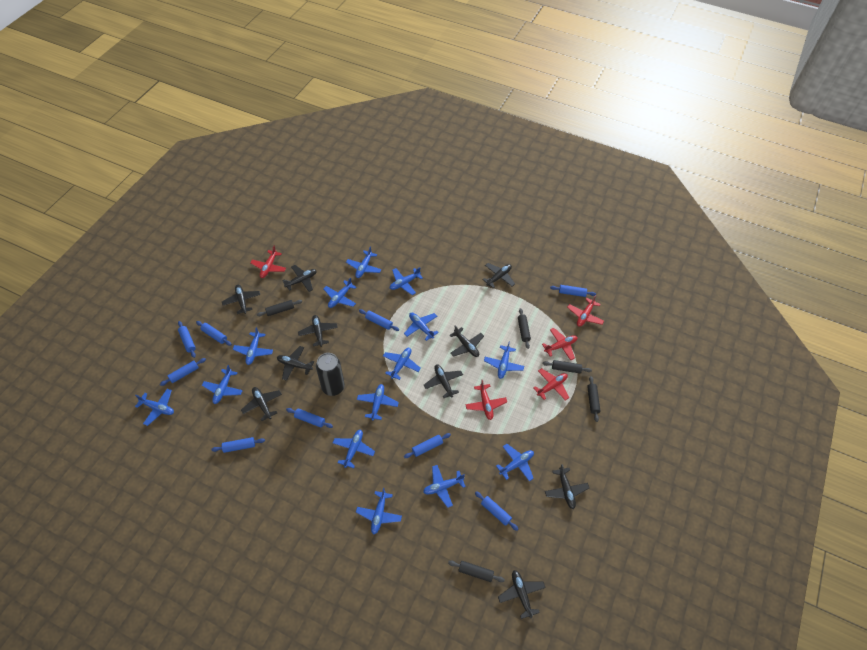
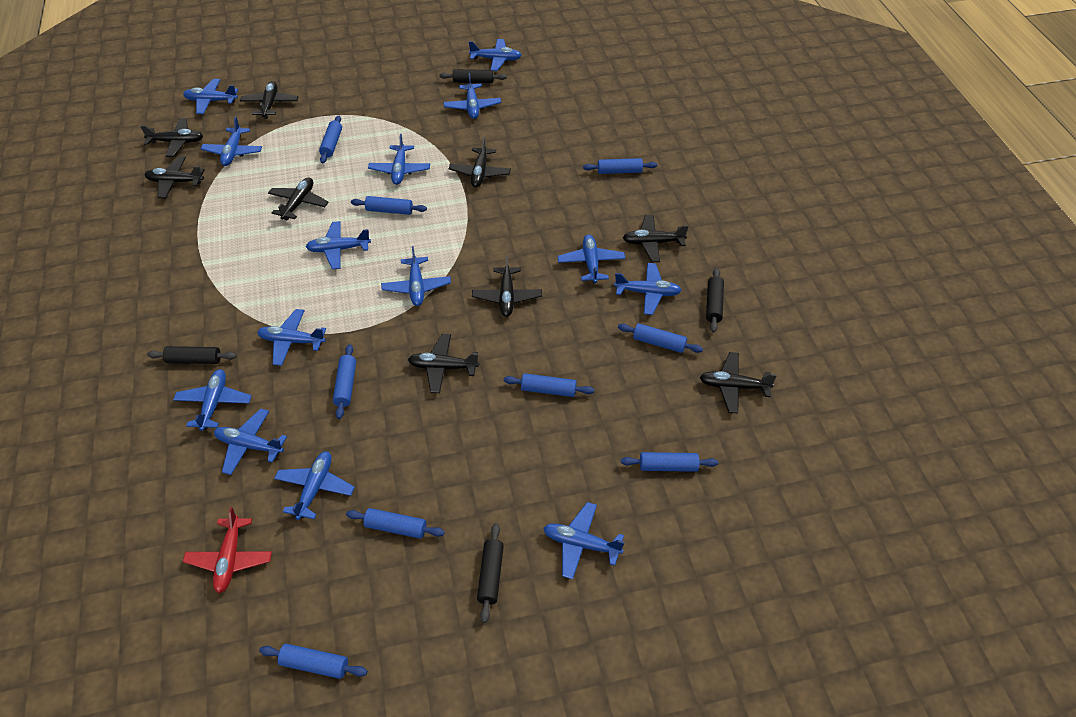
black can: 1 -> 0
black plane: 10 -> 9
black rolling pin: 5 -> 4
red plane: 5 -> 1

